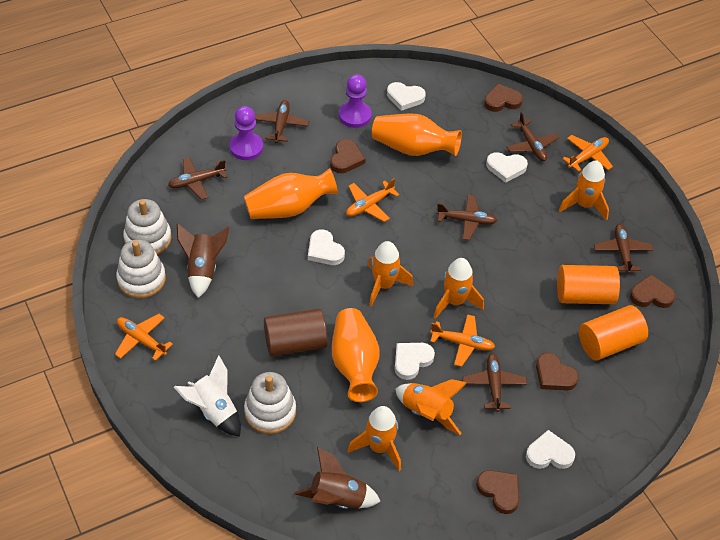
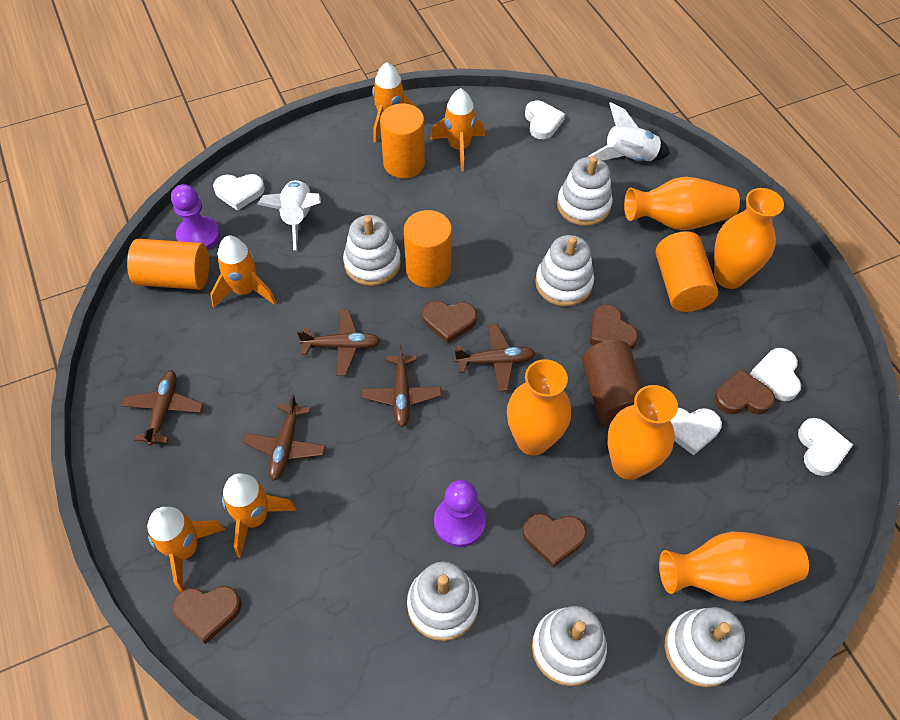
brown plane: 6 -> 5
brown rocket: 2 -> 0
orange cylinder: 2 -> 4
orange plane: 4 -> 0
orange vase: 3 -> 5
white rocket: 1 -> 2
white stacking toy: 3 -> 6

